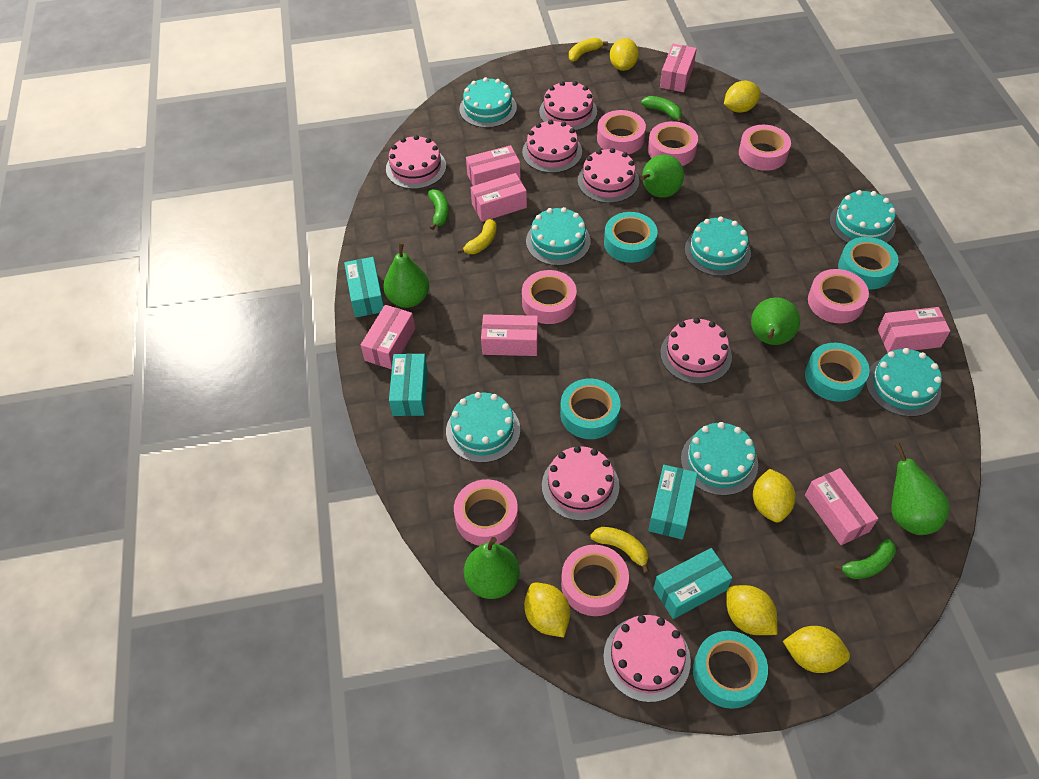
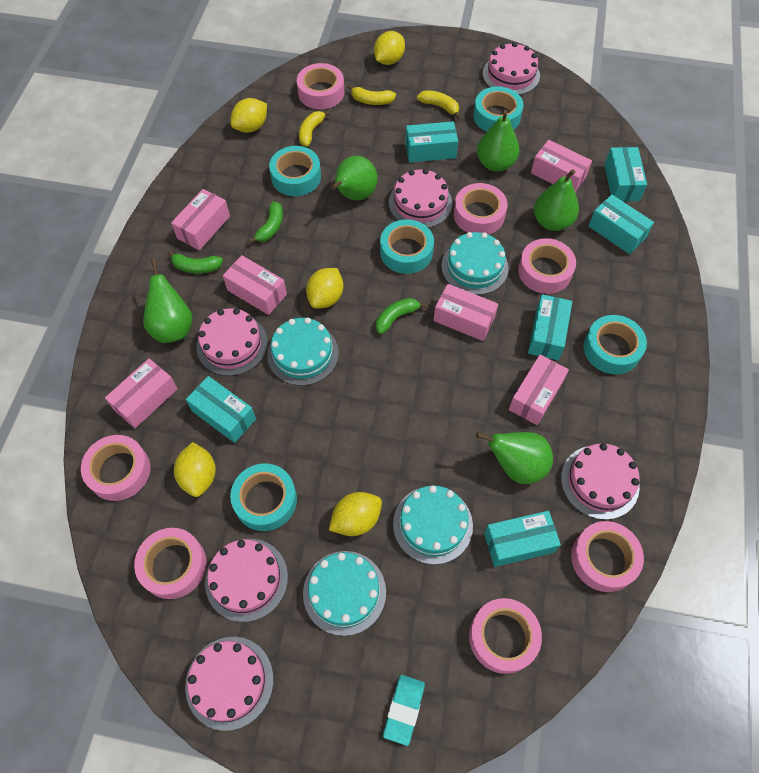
pink box: 7 -> 6
pink cake: 7 -> 6
turquoise box: 4 -> 6
turquoise cake: 7 -> 4
turquoise eraser: 0 -> 1
yellow lemon: 6 -> 5

